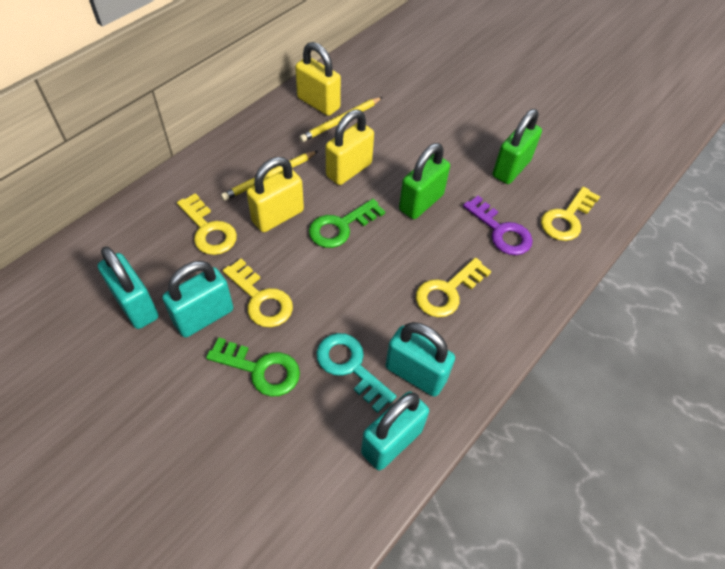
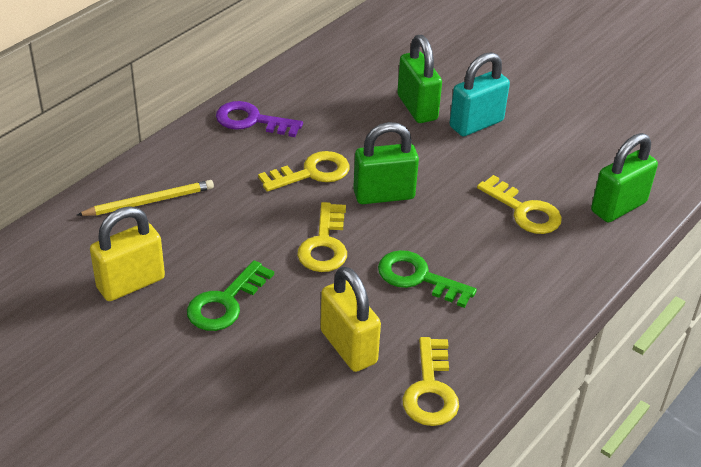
green padlock: 2 -> 3
turquoise key: 1 -> 0
turquoise padlock: 4 -> 1
yellow padlock: 3 -> 2
yellow pencil: 2 -> 1

